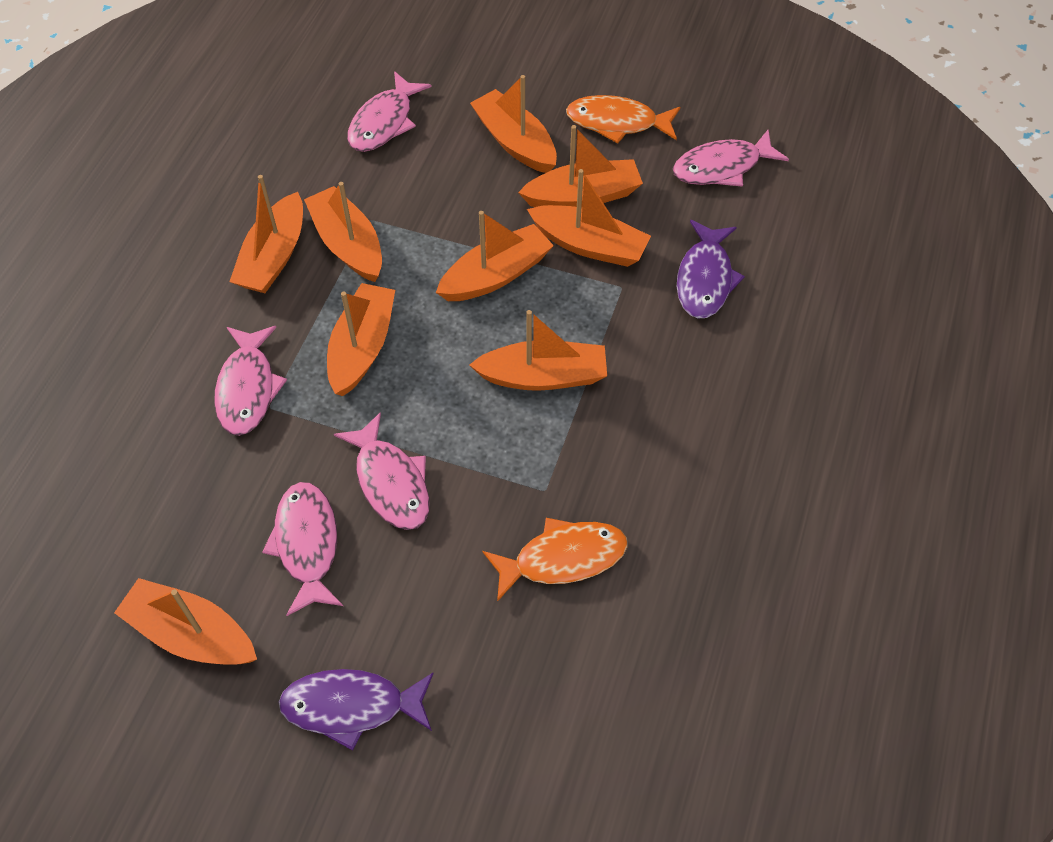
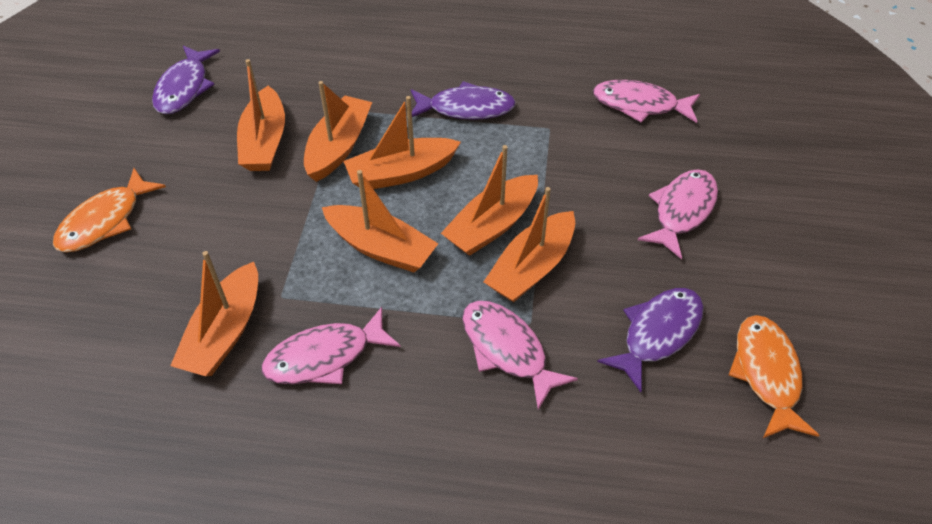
orange boat: 9 -> 7
pink fish: 5 -> 4
purple fish: 2 -> 3

